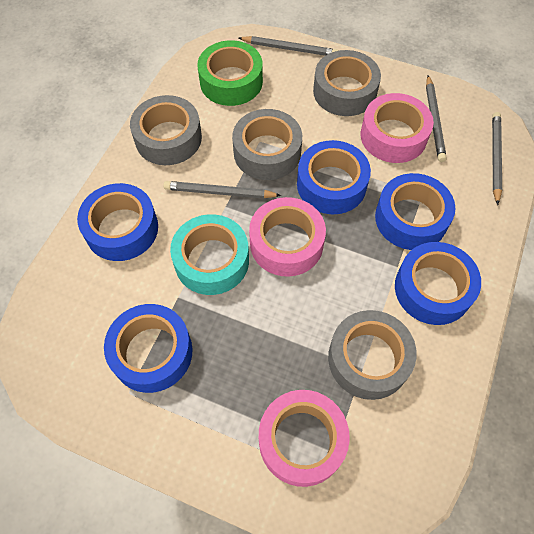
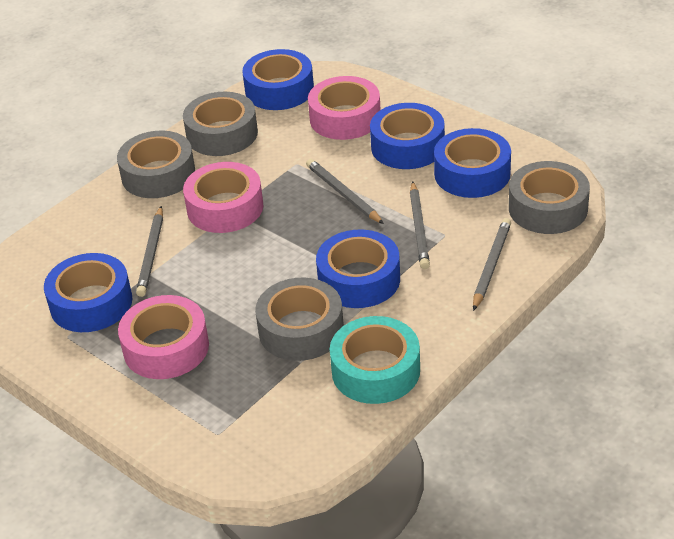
green tape: 1 -> 0

